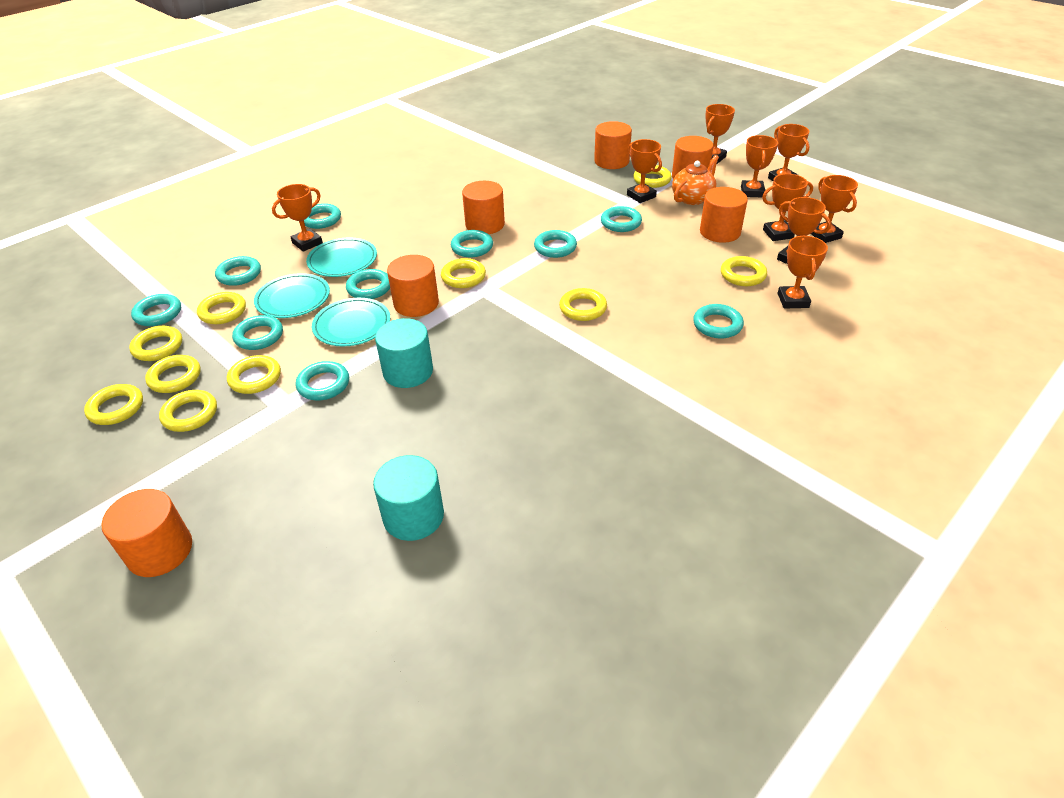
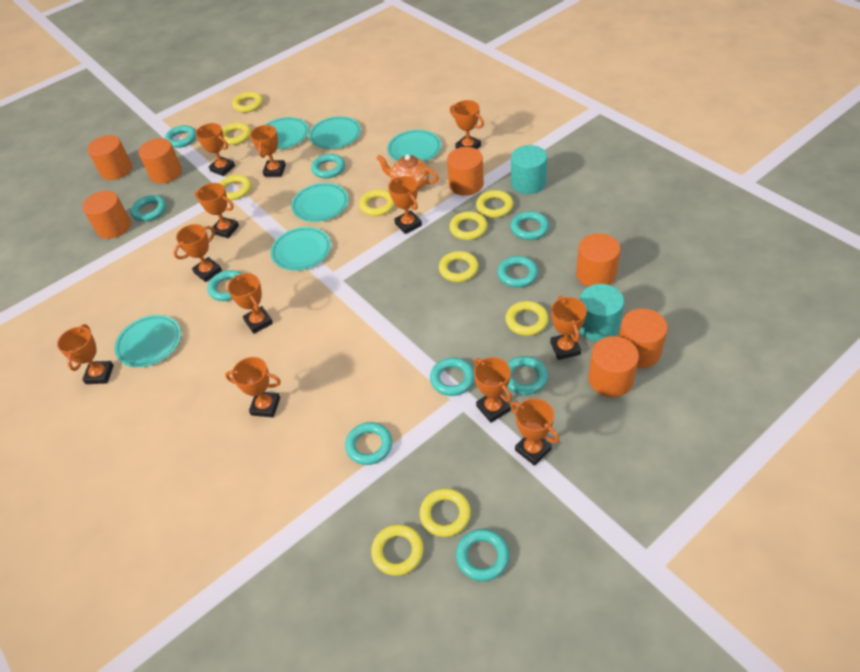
orange cylinder: 6 -> 7
orange trophy: 9 -> 12
turquoise plate: 3 -> 6

